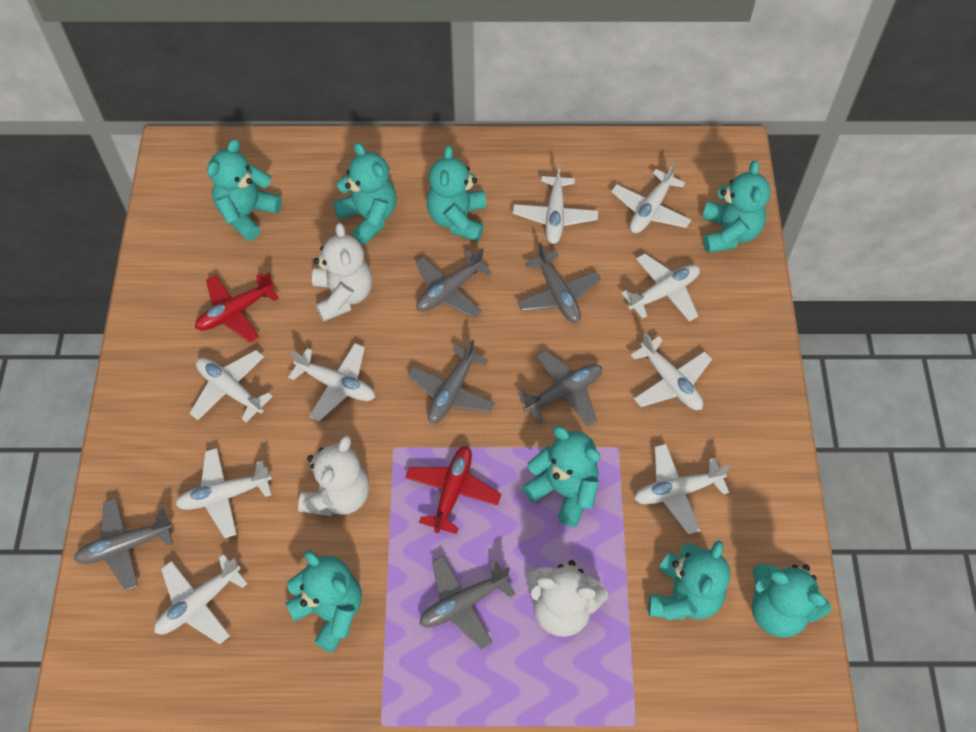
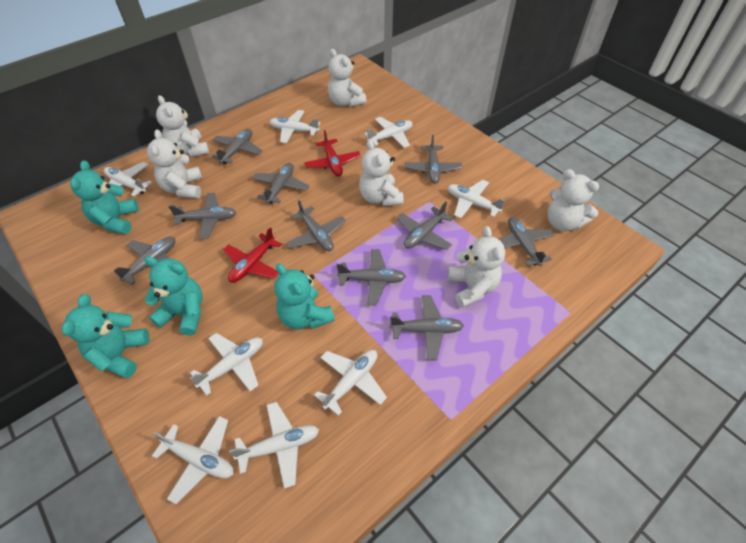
grey plane: 6 -> 10
turquoise teddy bear: 8 -> 4
white plane: 9 -> 8
white teddy bear: 3 -> 6

